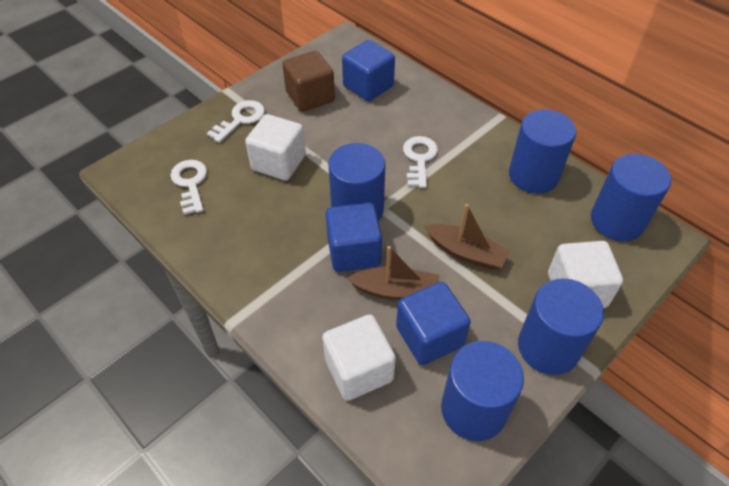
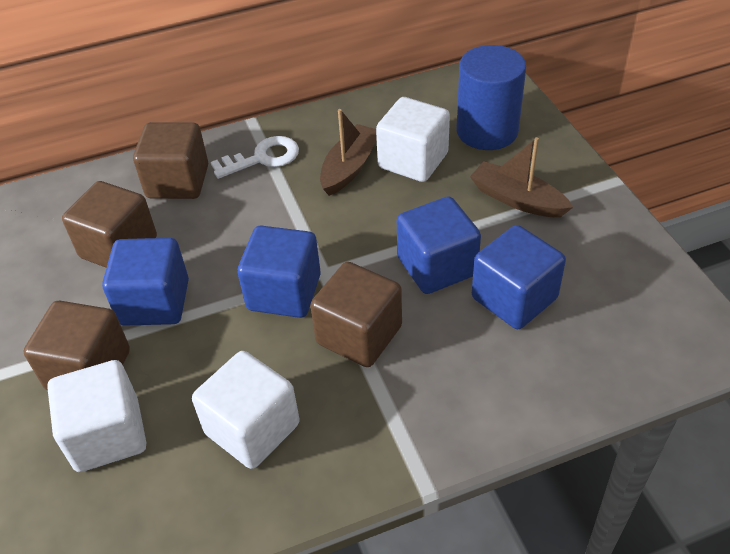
blue cube: 3 -> 4
blue cylinder: 5 -> 1
brown cube: 1 -> 4
white key: 3 -> 1

